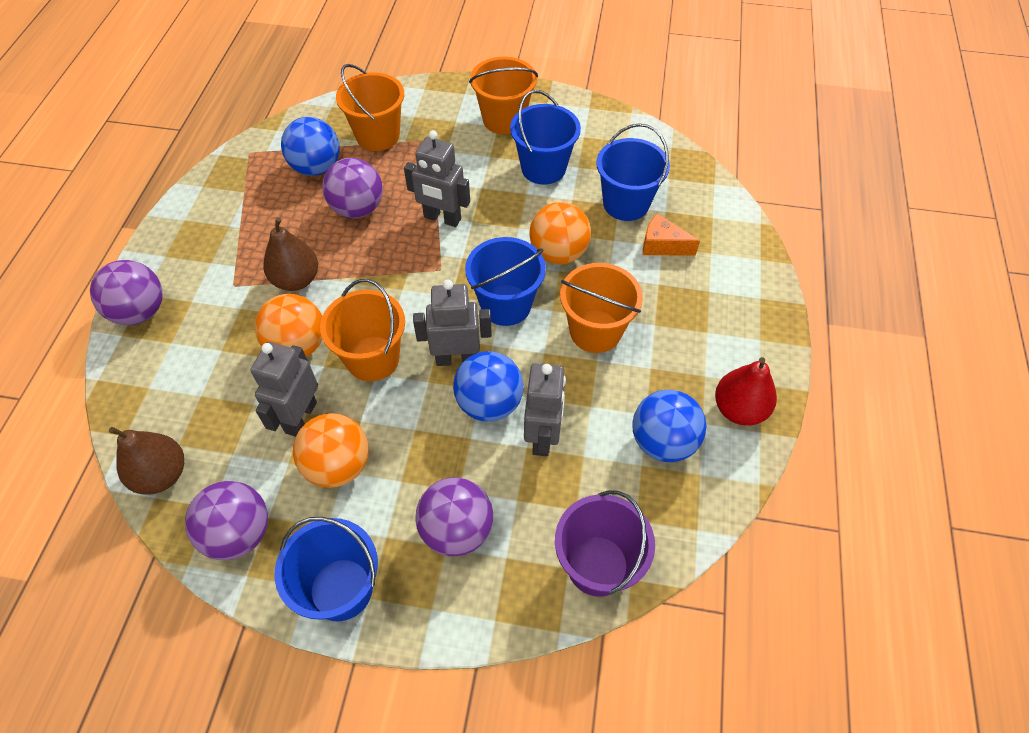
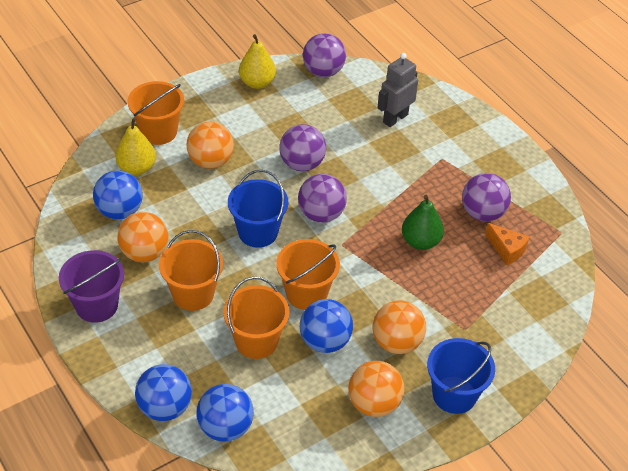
blue ball: 3 -> 4
blue bucket: 4 -> 2
brown pear: 2 -> 0
green pear: 0 -> 1
grey robot: 4 -> 1
orange ball: 3 -> 4
red pear: 1 -> 0
yellow pear: 0 -> 2

